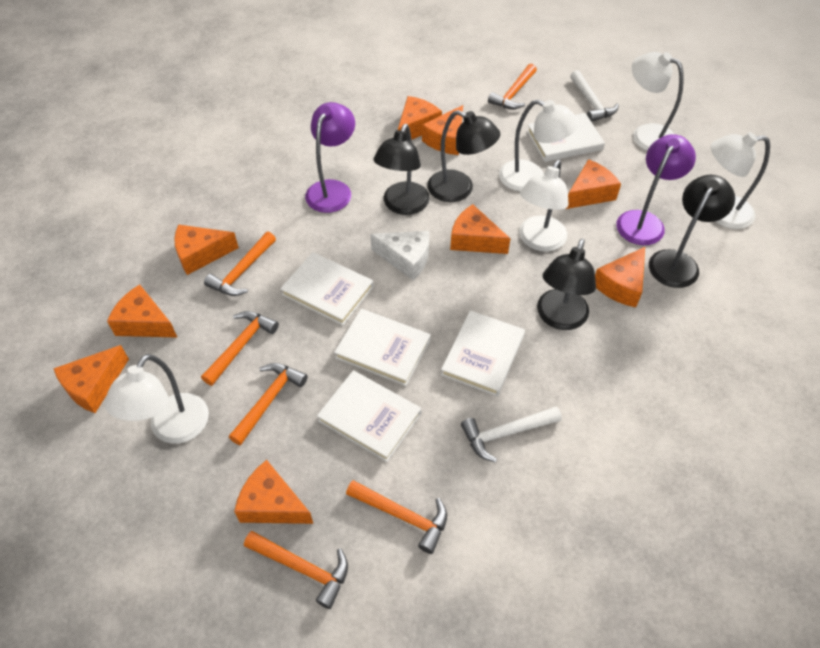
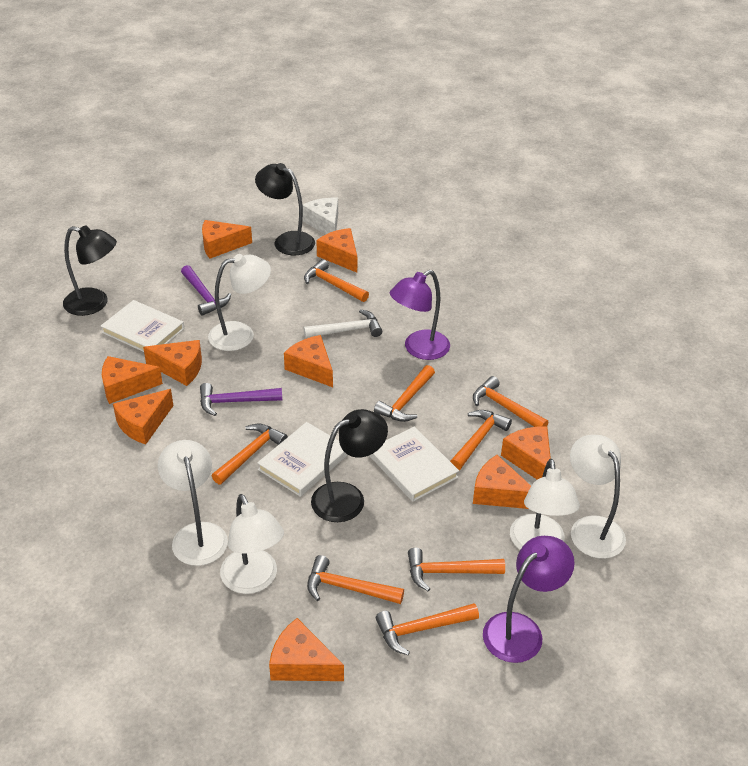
black lamp: 4 -> 3
orange hammer: 6 -> 8
purple hammer: 0 -> 2
white book: 5 -> 3
white hammer: 2 -> 1

